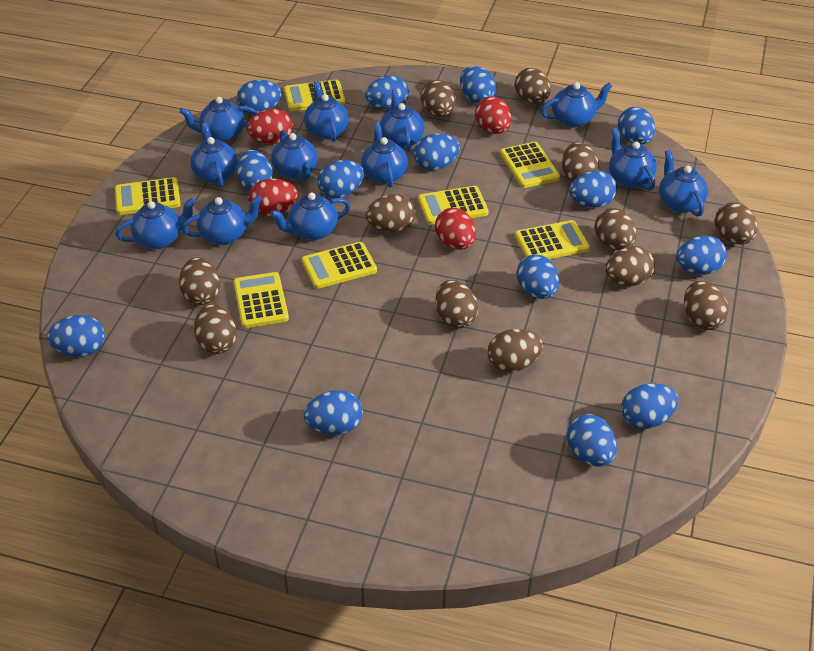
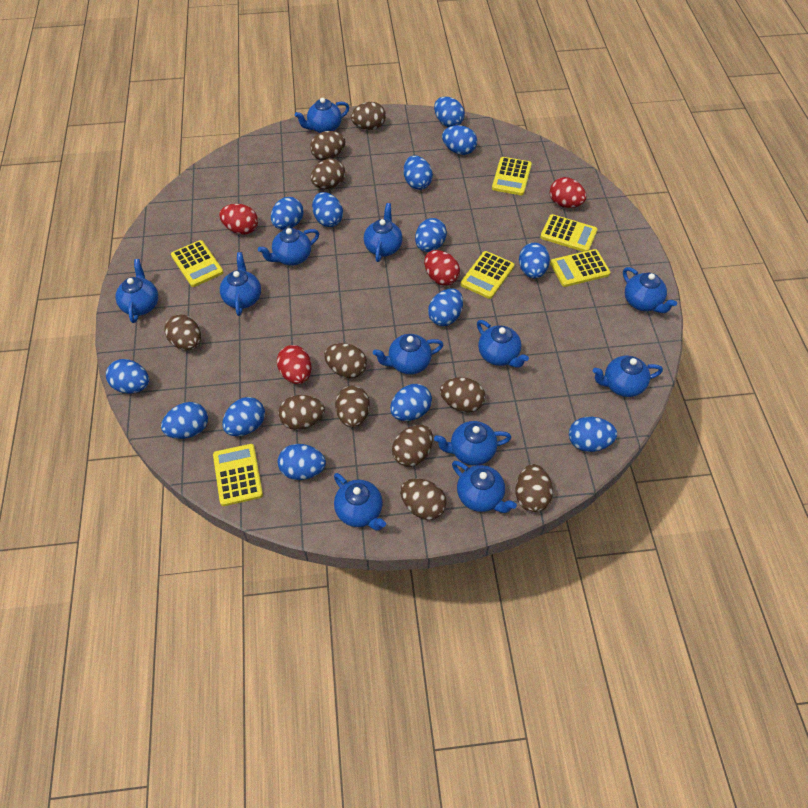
brown egg: 12 -> 11
yellow calculator: 7 -> 6

